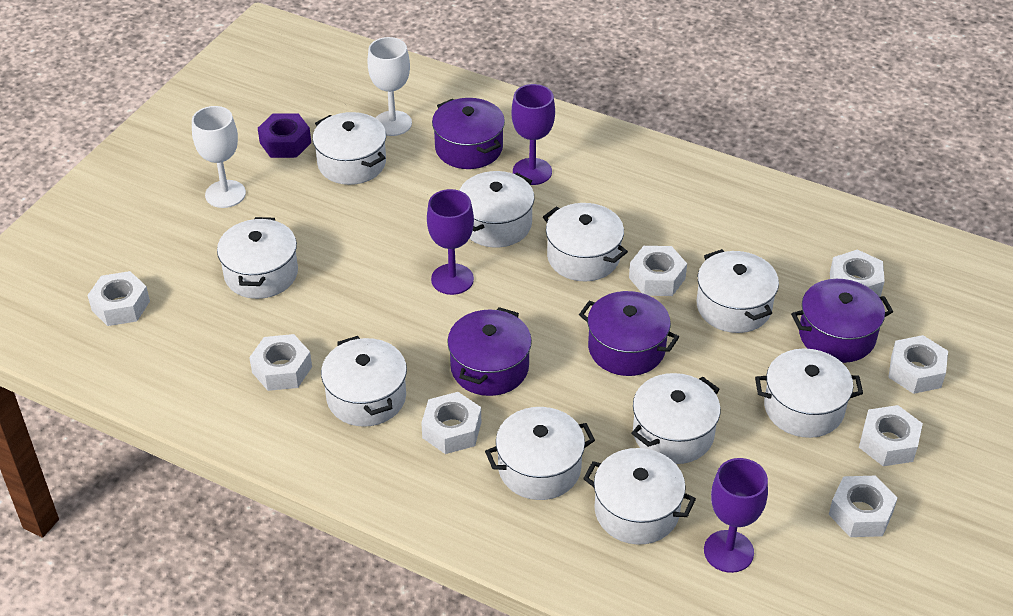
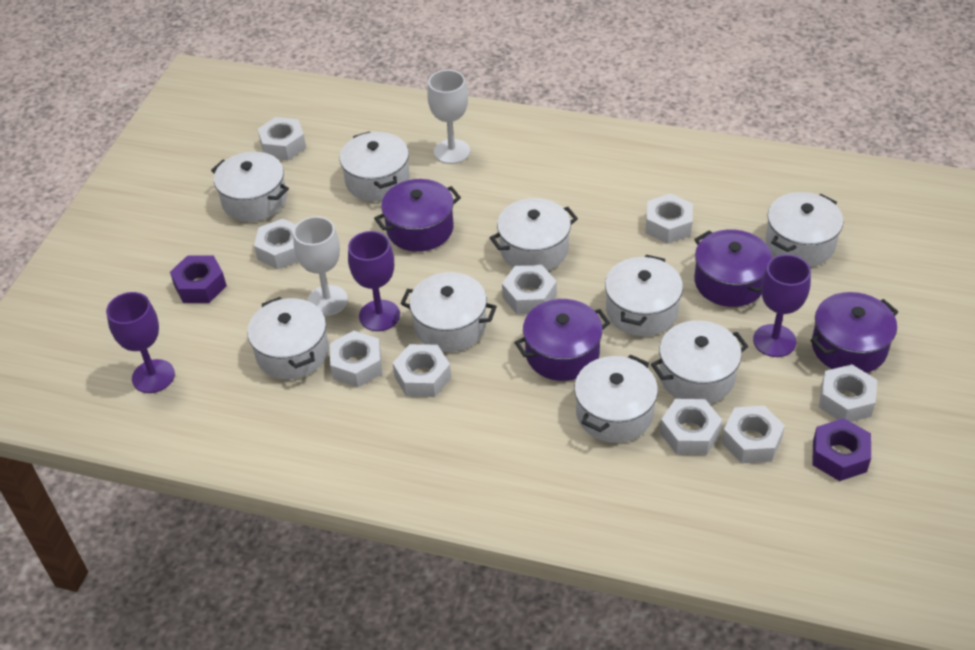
purple nut: 1 -> 2
white nut: 8 -> 9
white pot: 10 -> 9

